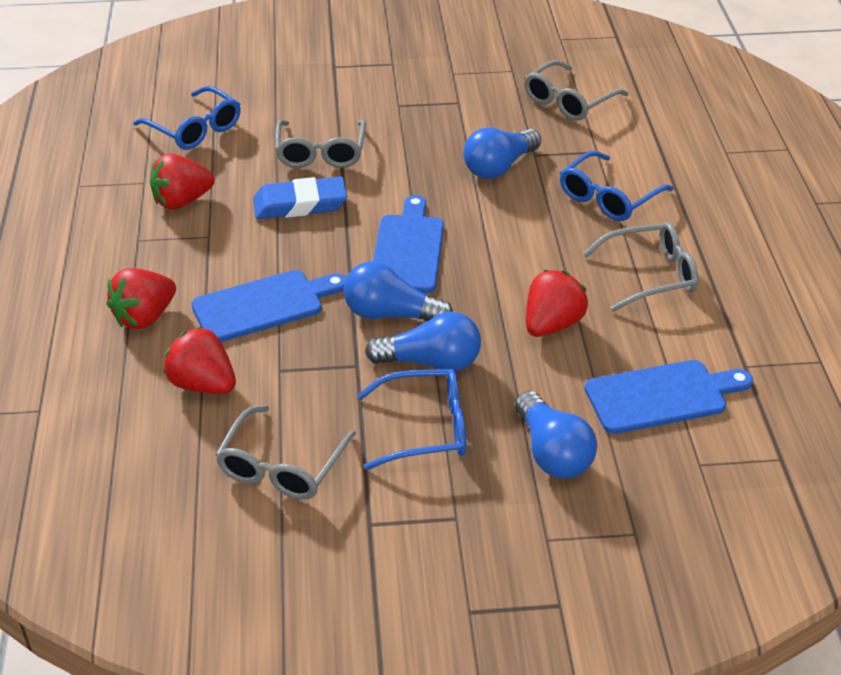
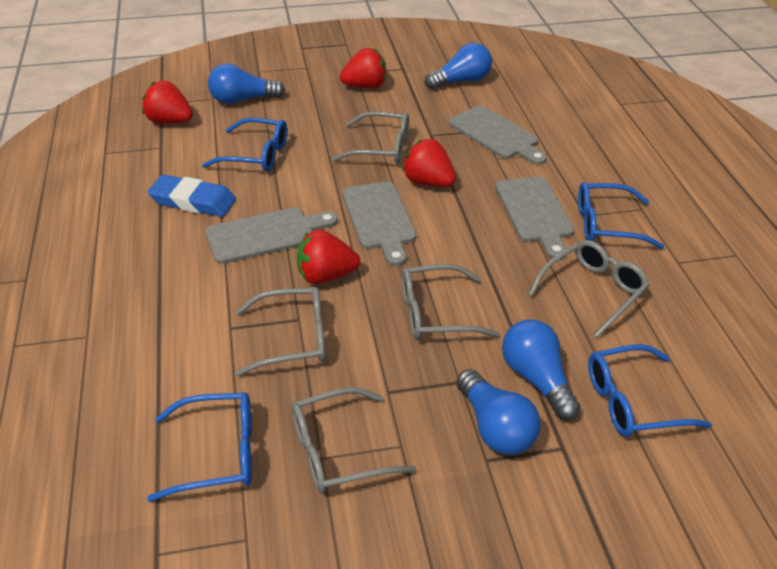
blue cutting board: 3 -> 0
blue glasses: 3 -> 4
grey cutting board: 0 -> 4
grey glasses: 4 -> 5

